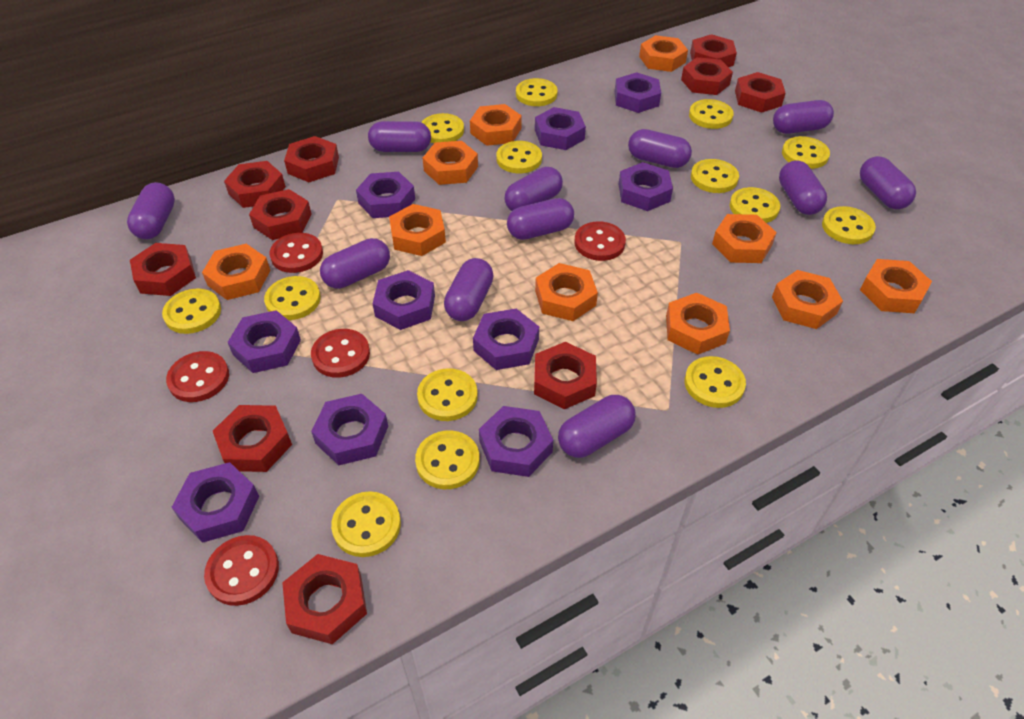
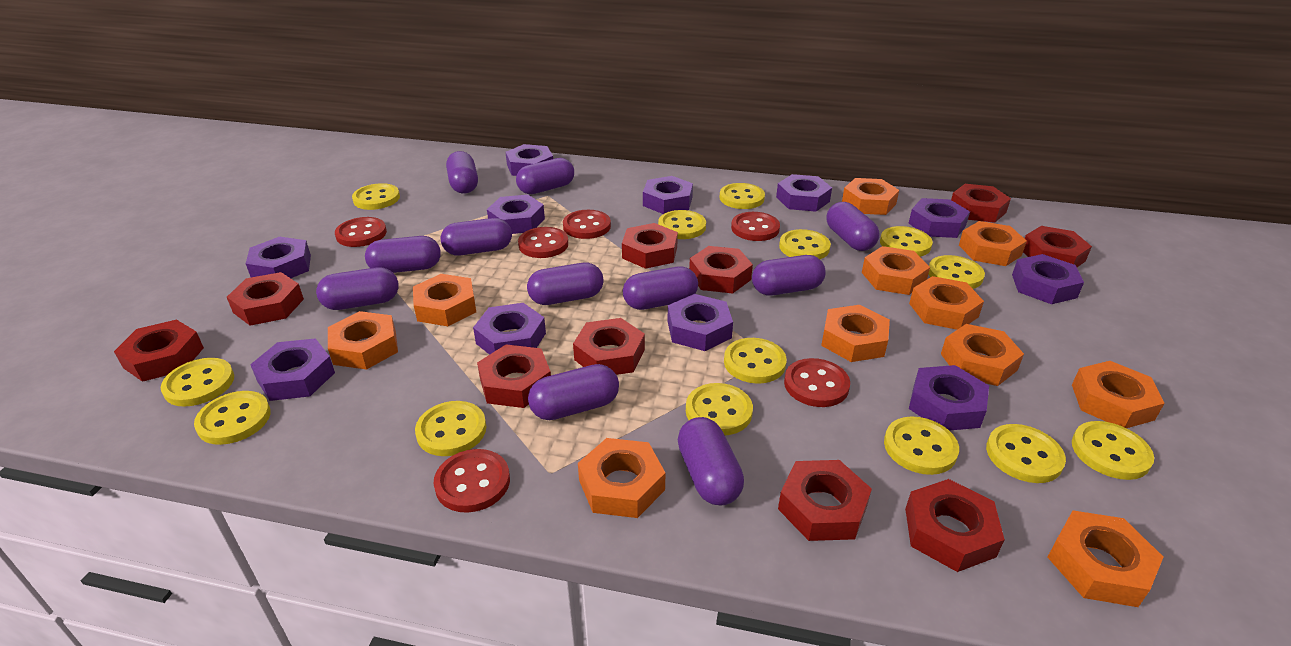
orange nut: 10 -> 11
purple nut: 10 -> 11
red button: 5 -> 6

